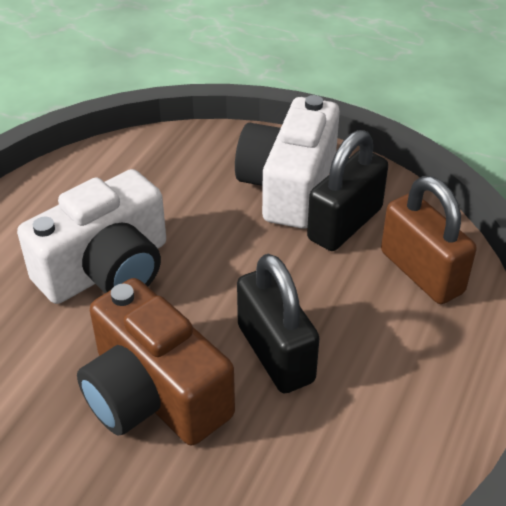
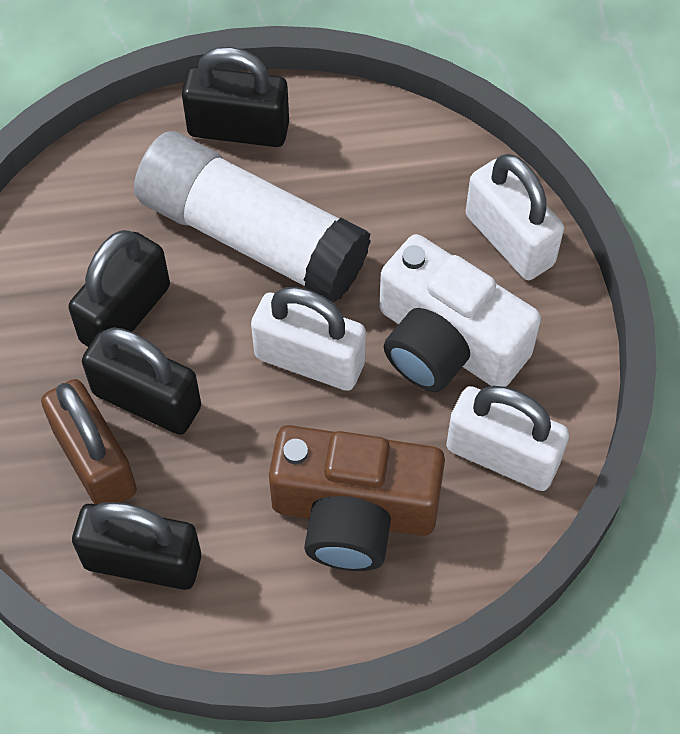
black padlock: 2 -> 4
white camera: 2 -> 1
white glue stick: 0 -> 1
white padlock: 0 -> 3

